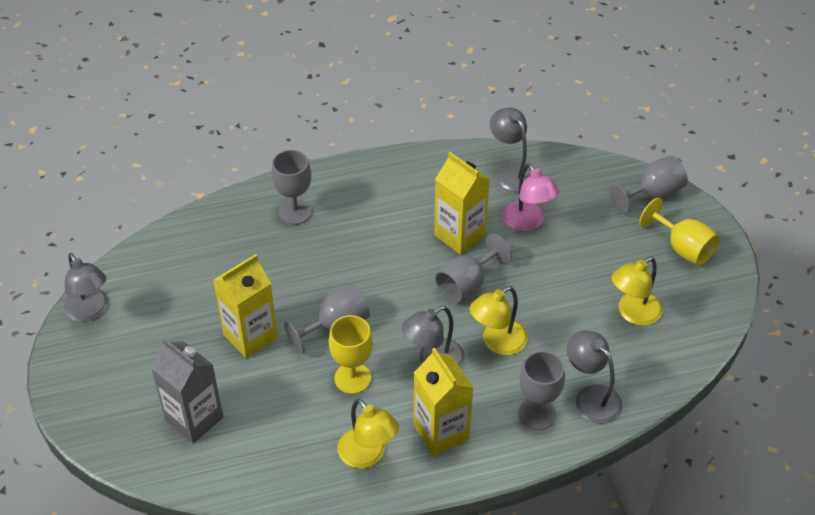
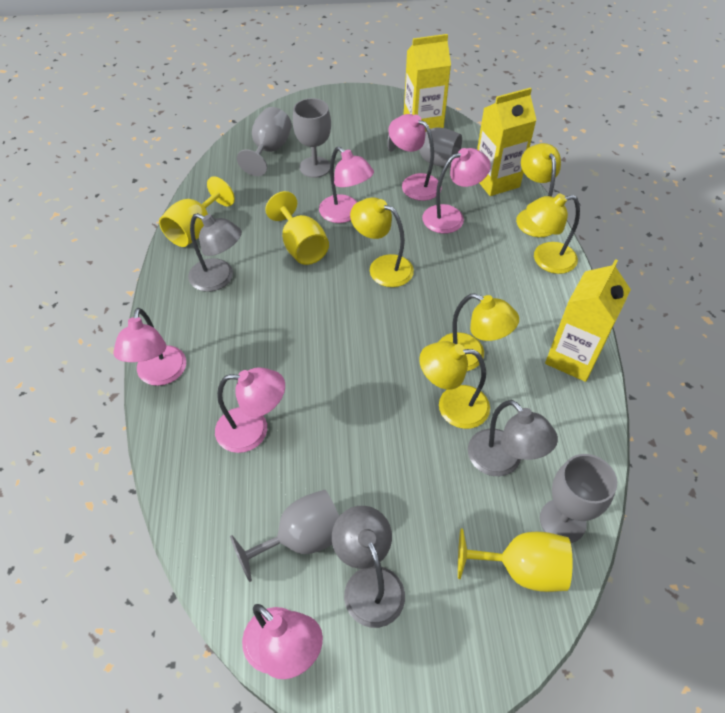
grey carton: 1 -> 0
grey lamp: 4 -> 3
pink lamp: 1 -> 6
yellow goblet: 2 -> 3
yellow lamp: 3 -> 5

